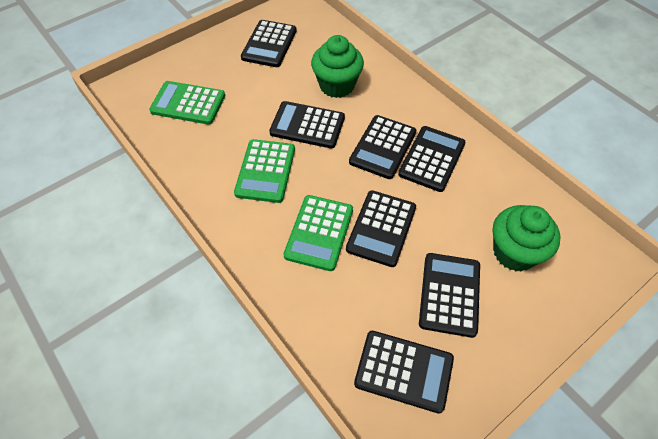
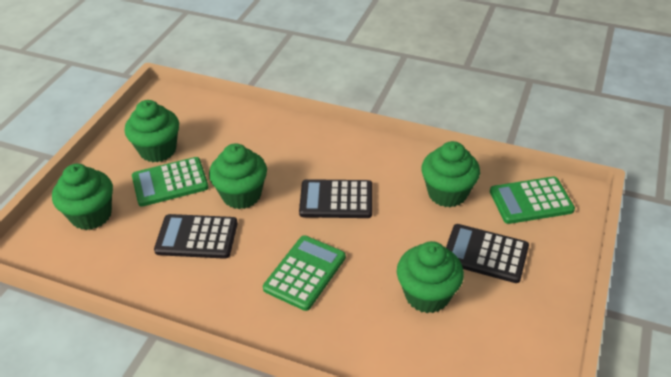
black calculator: 7 -> 3
green cupcake: 2 -> 5

